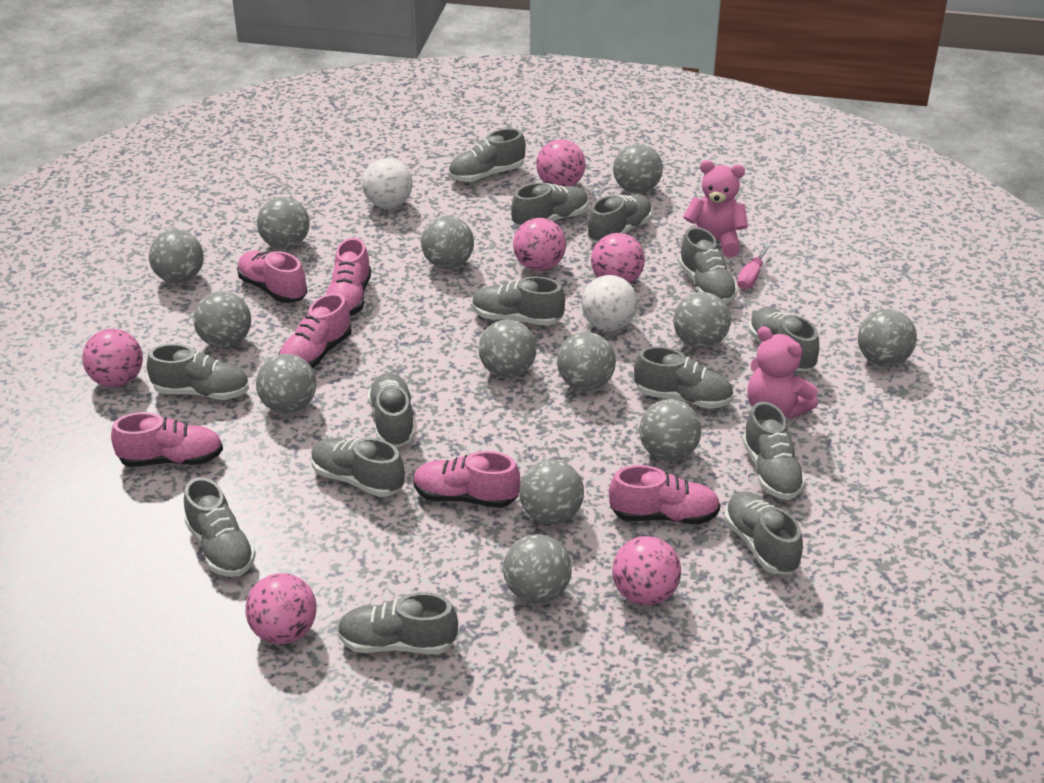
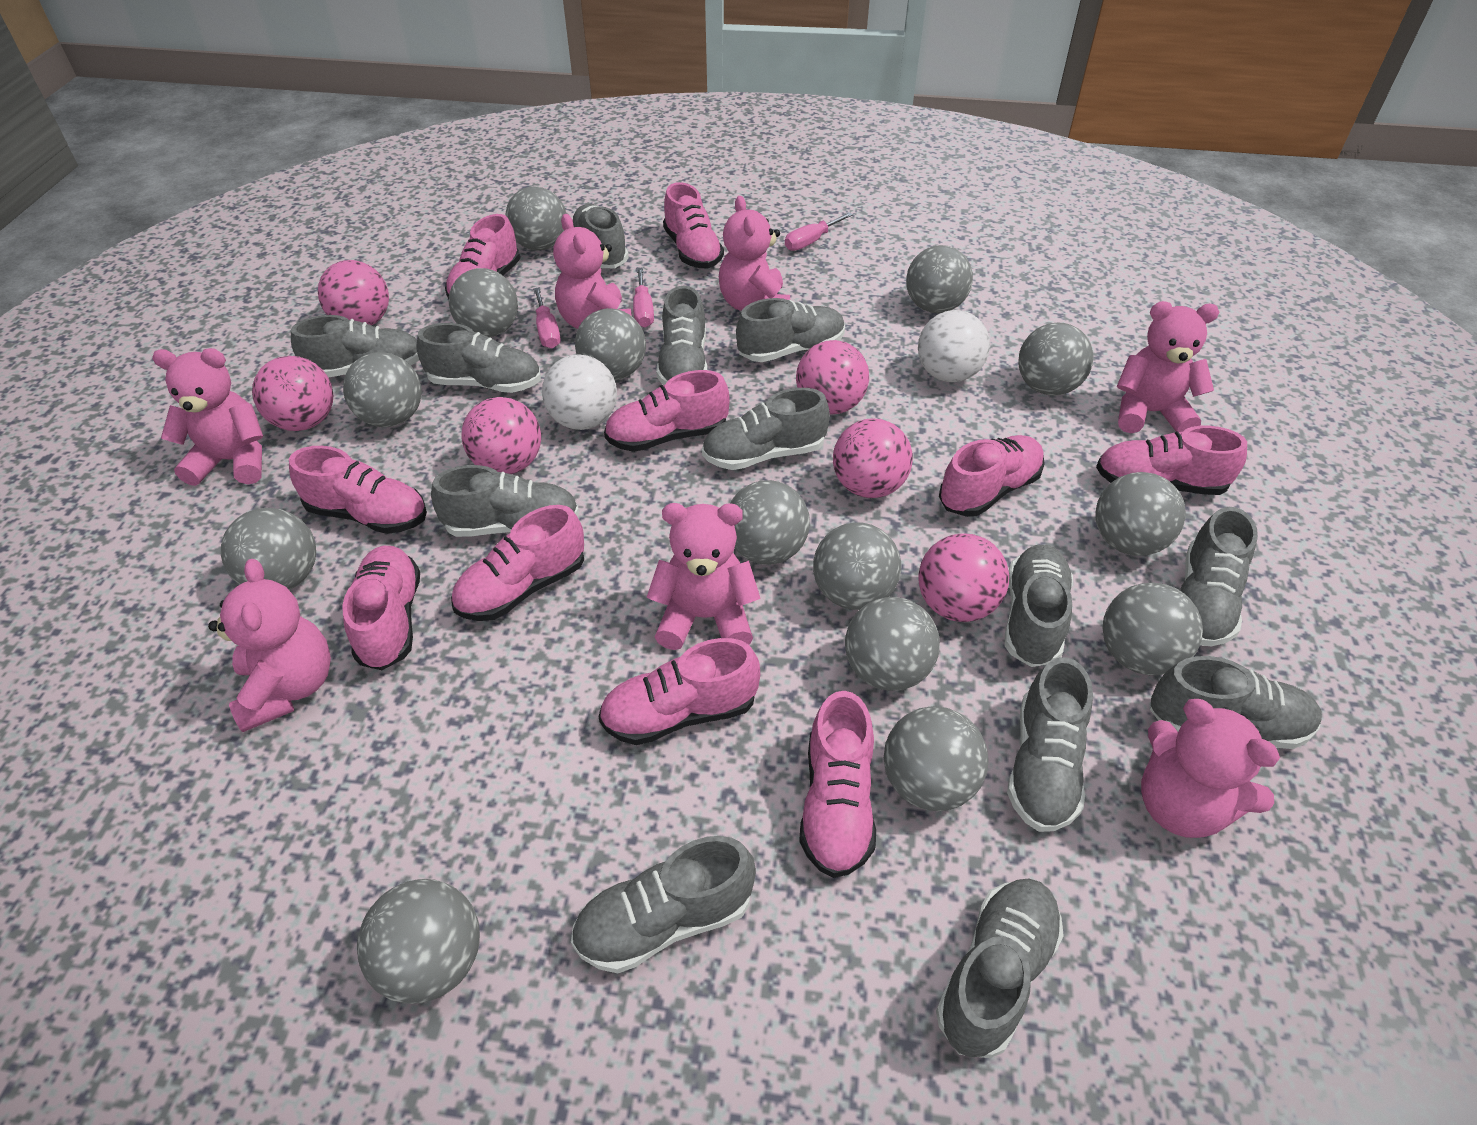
grey ball: 13 -> 14
grey shoe: 14 -> 13
pink screwdriver: 1 -> 3
pink shoe: 6 -> 10
pink teddy bear: 2 -> 7

